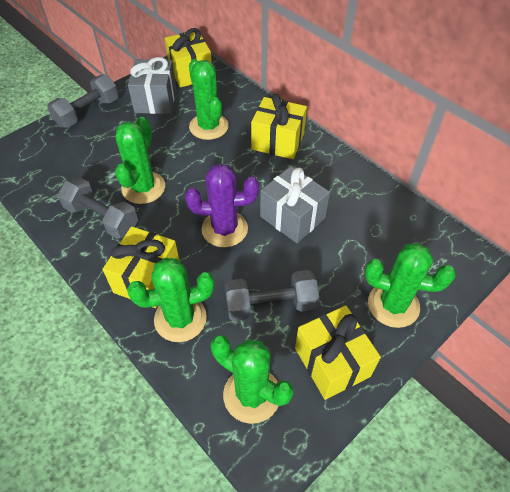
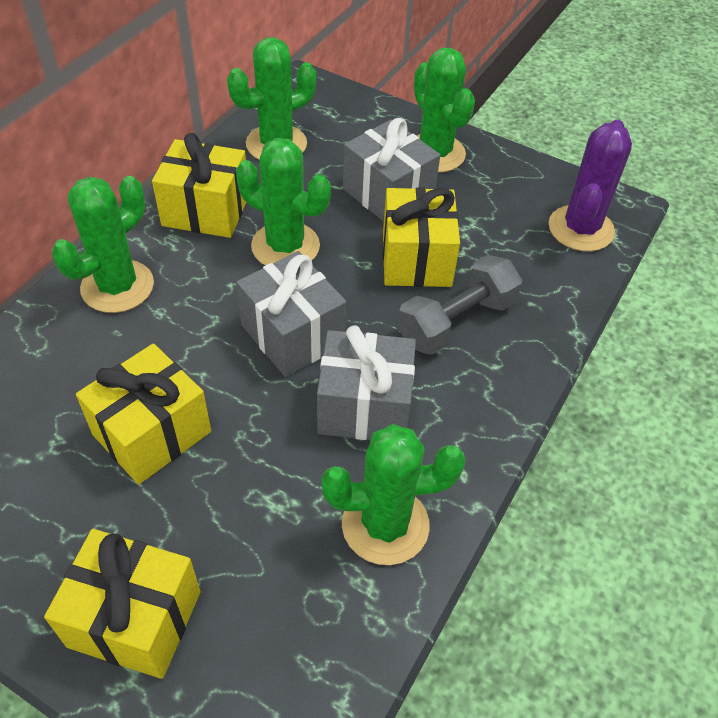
grey dumbbell: 3 -> 1
grey gift: 2 -> 3

